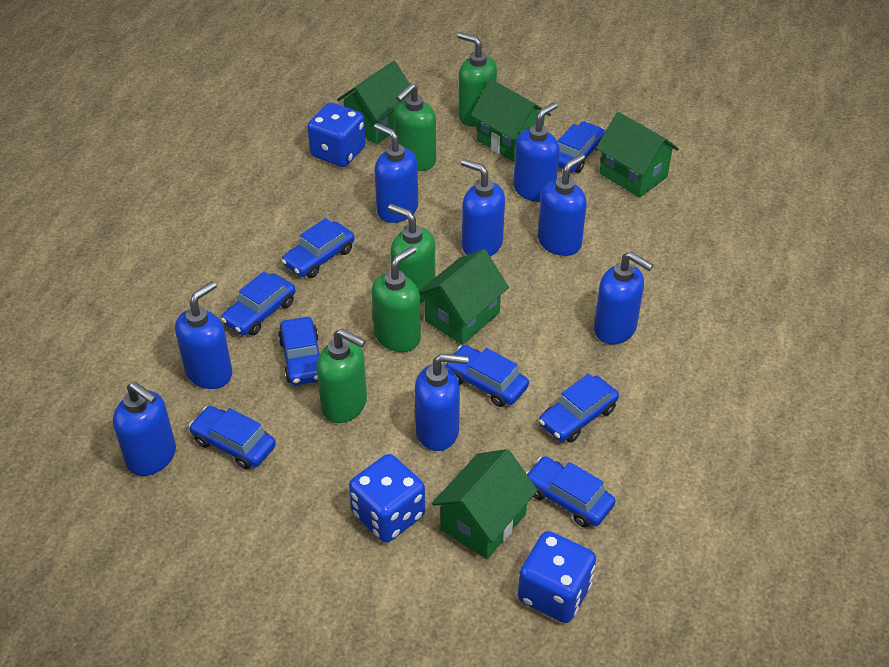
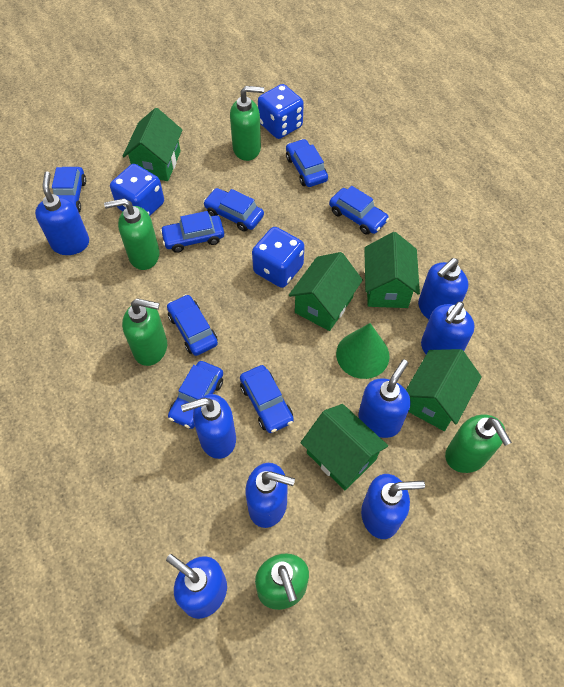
green cone: 0 -> 1

